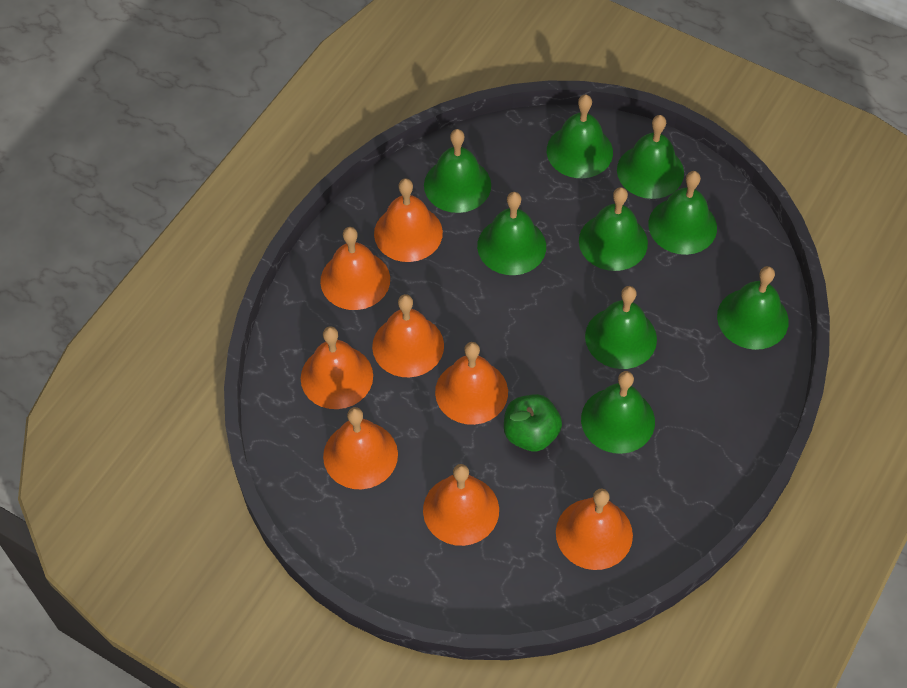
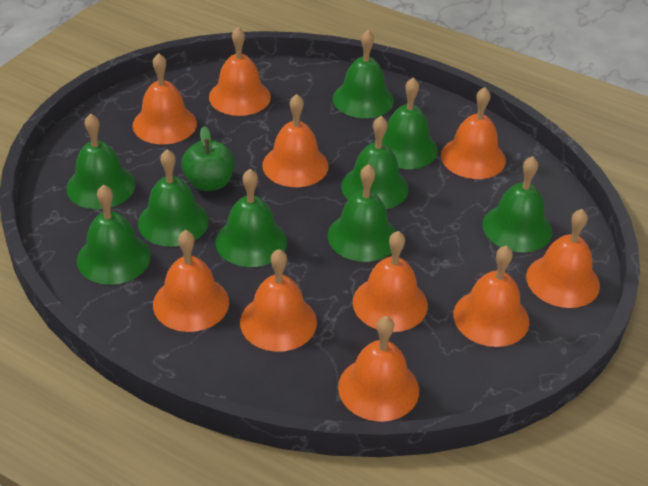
orange bell: 8 -> 10

